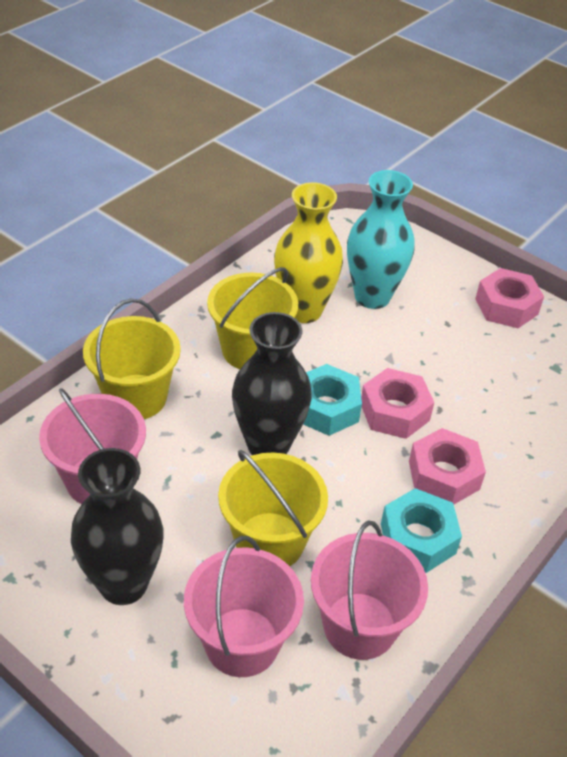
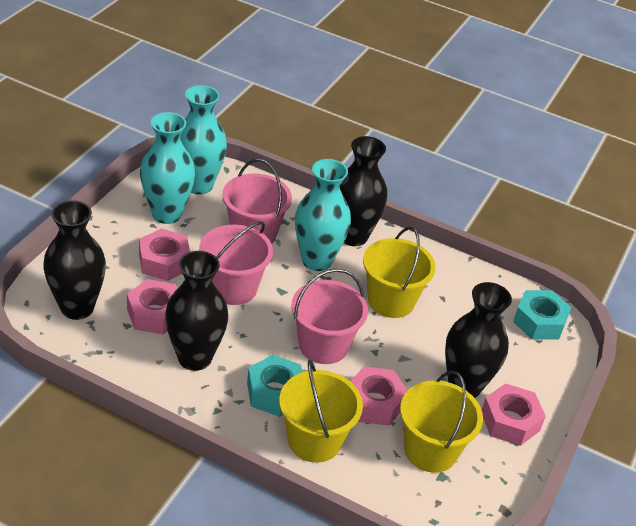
black vase: 2 -> 4
pink nut: 3 -> 4
turquoise vase: 1 -> 3
yellow vase: 1 -> 0

